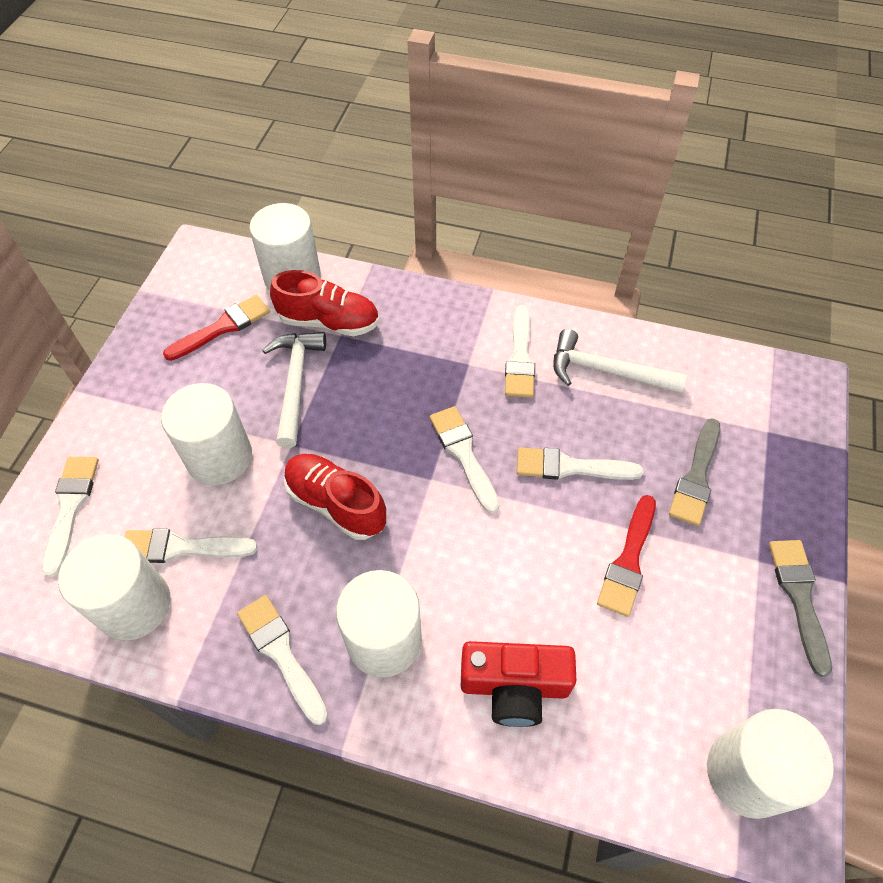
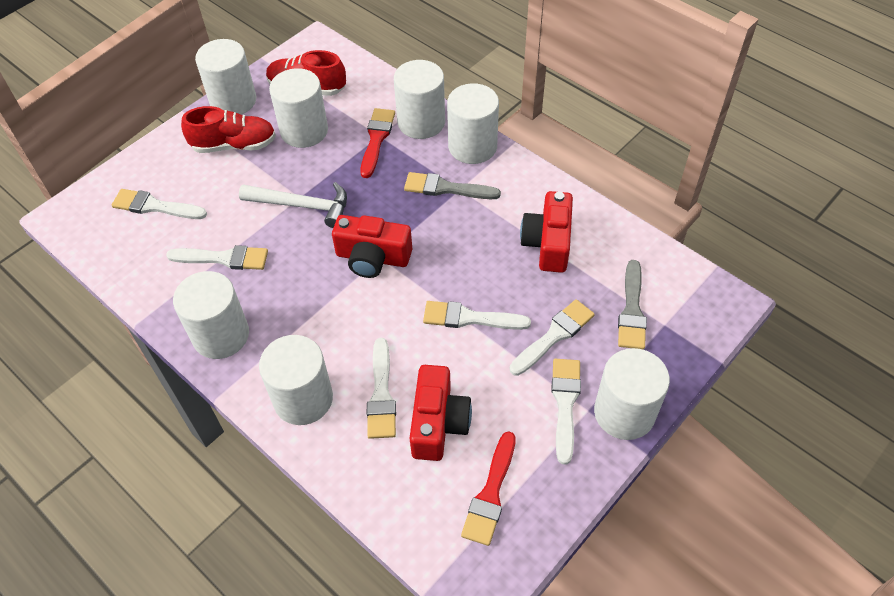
red camera: 1 -> 3
white cylinder: 5 -> 7
white hammer: 2 -> 1

